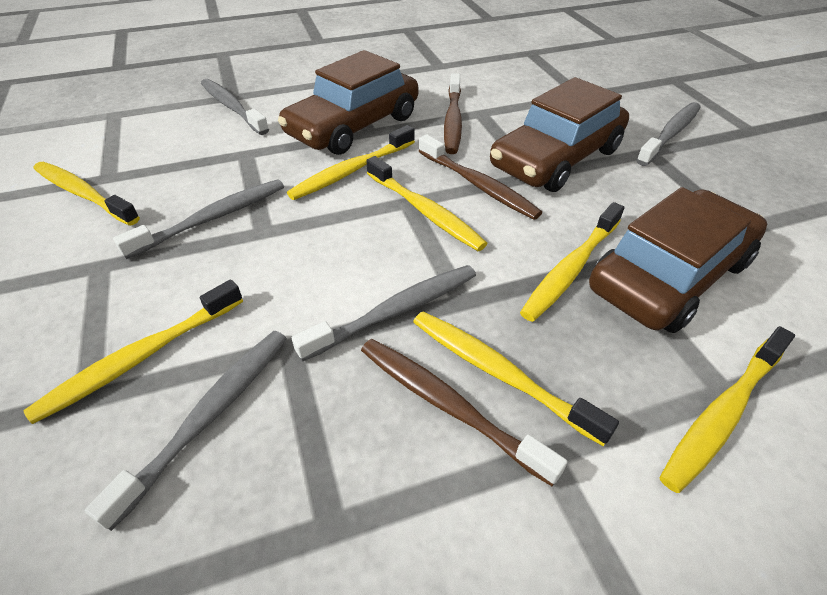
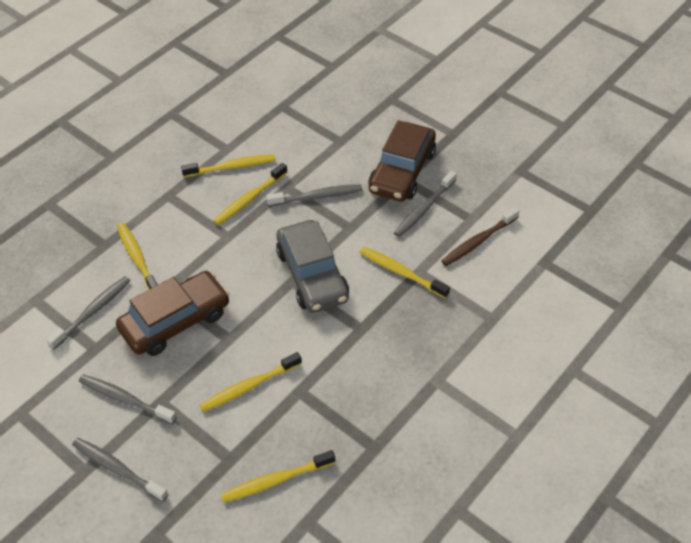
brown car: 3 -> 2
brown toothbrush: 3 -> 1
grey car: 0 -> 1
yellow toothbrush: 7 -> 6

